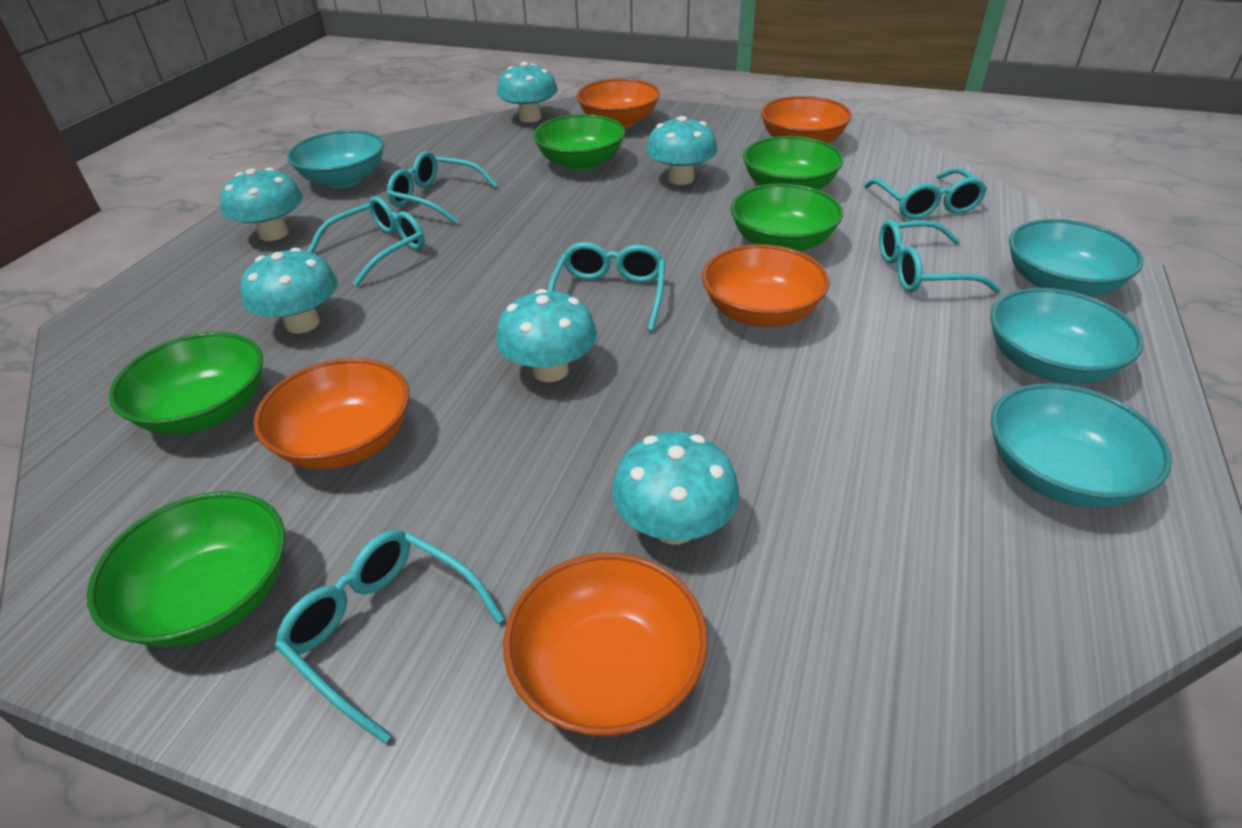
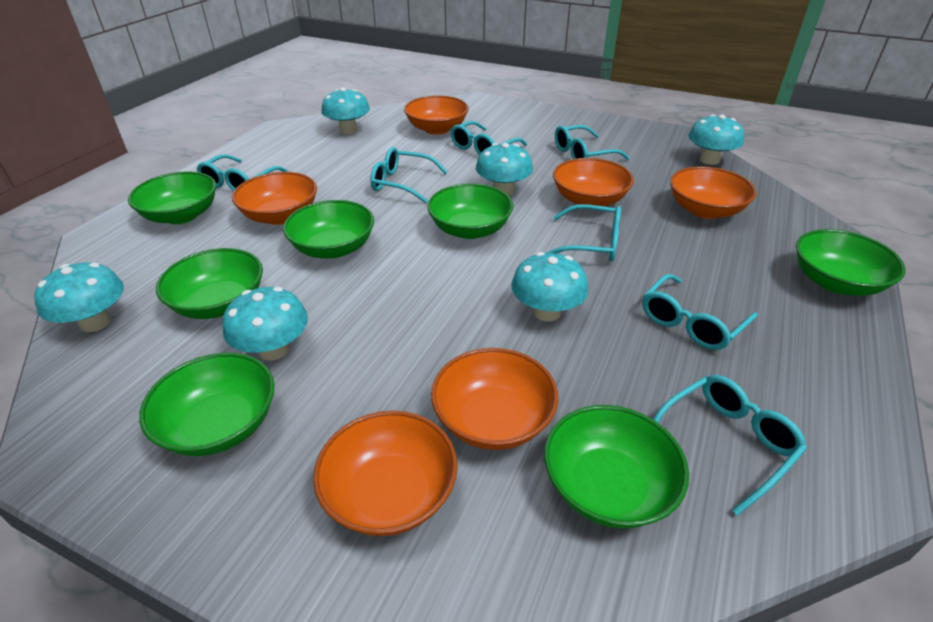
green bowl: 5 -> 7
orange bowl: 5 -> 6
turquoise bowl: 4 -> 0
turquoise glasses: 6 -> 7

